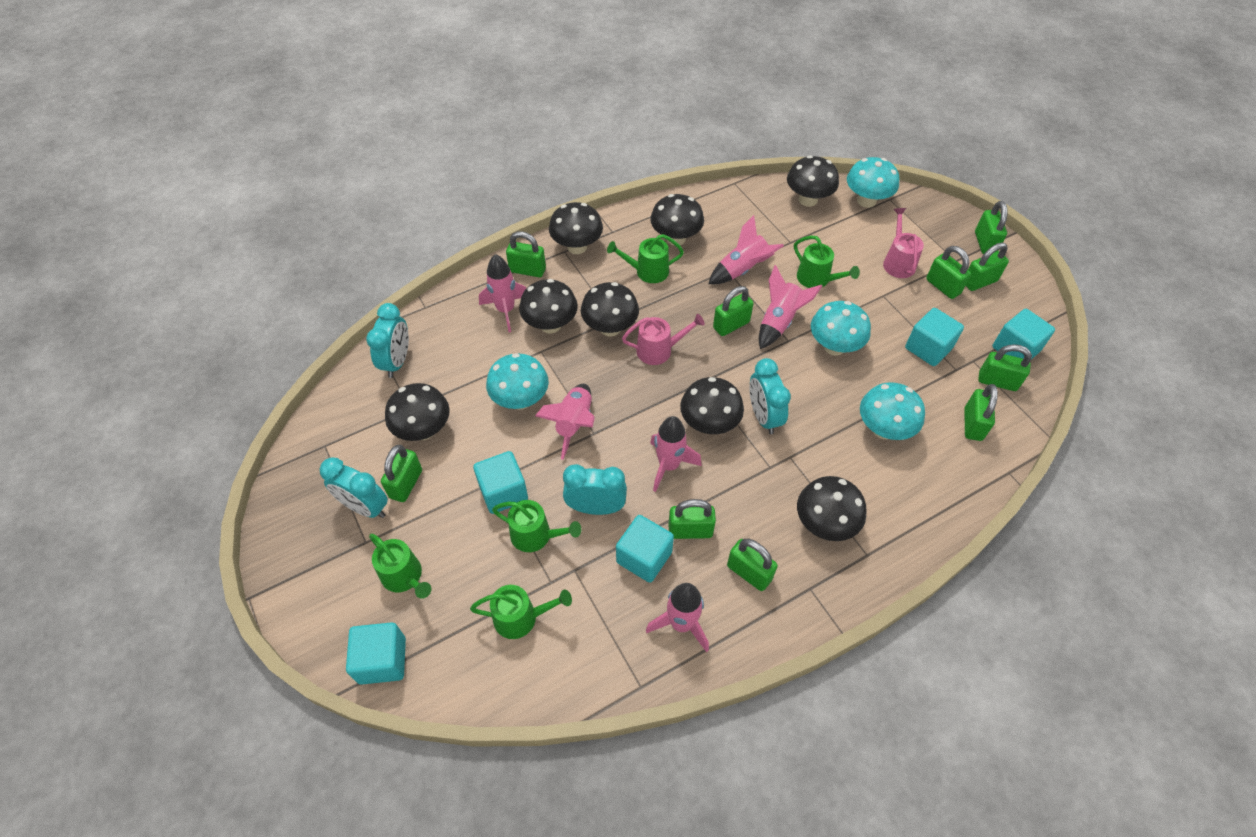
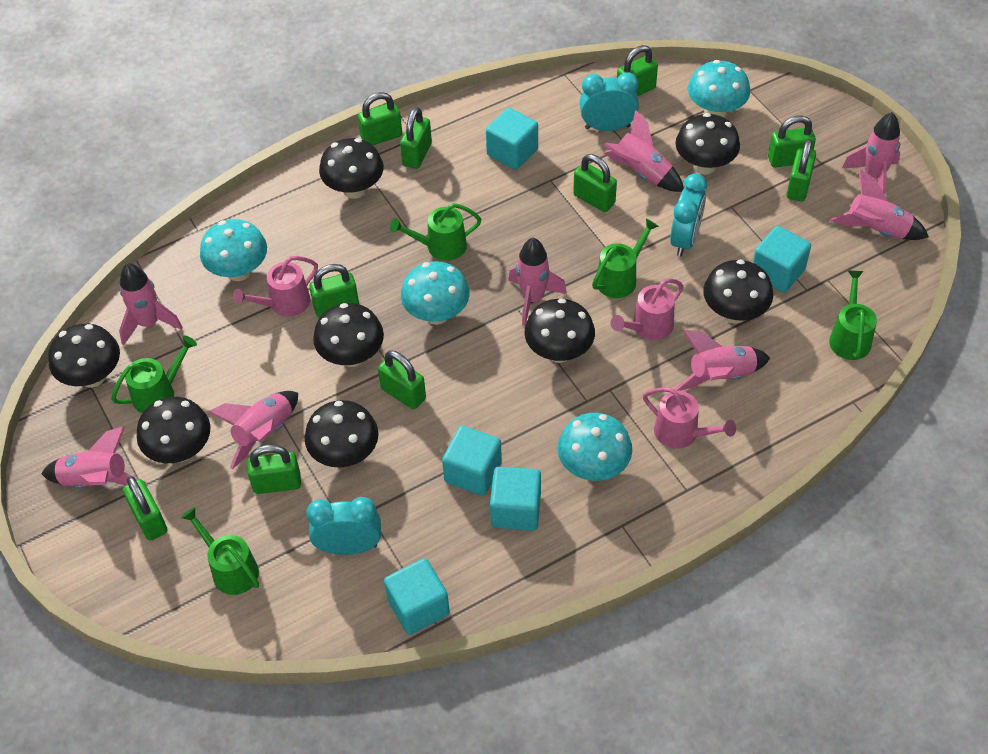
pink rocket: 6 -> 8
pink watering can: 2 -> 3
turquoise clock: 4 -> 3

